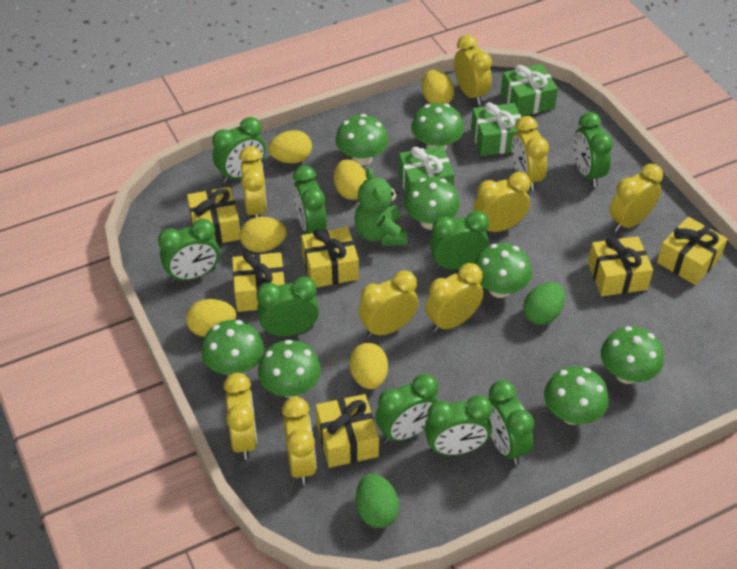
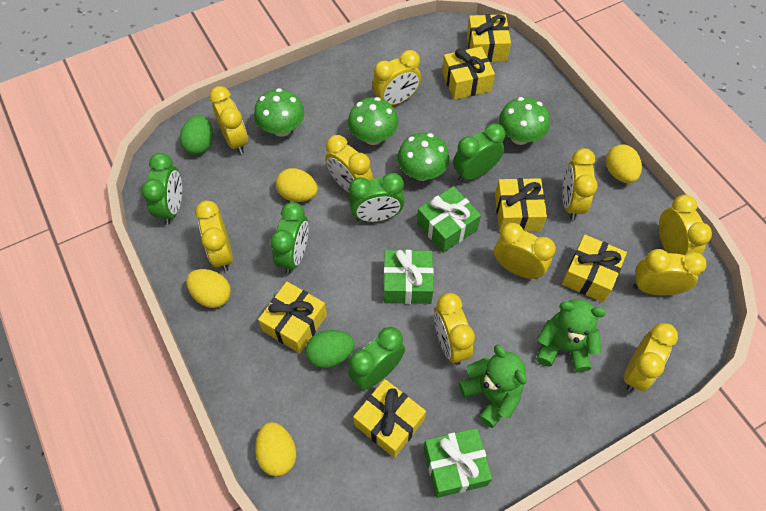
green clock: 9 -> 5
green mushroom: 8 -> 4
green teddy bear: 1 -> 2
yellow clock: 9 -> 10
yellow egg: 6 -> 4

